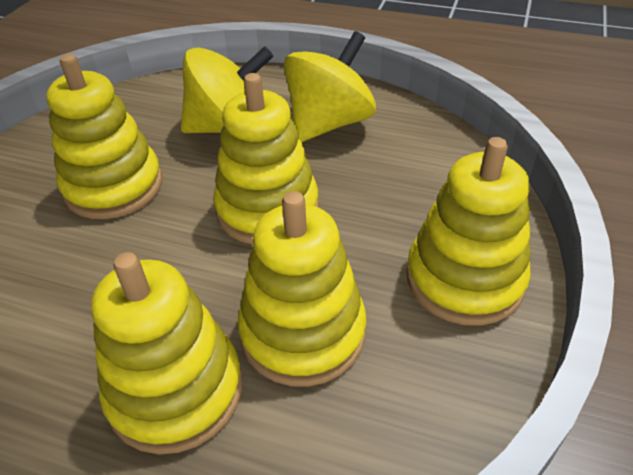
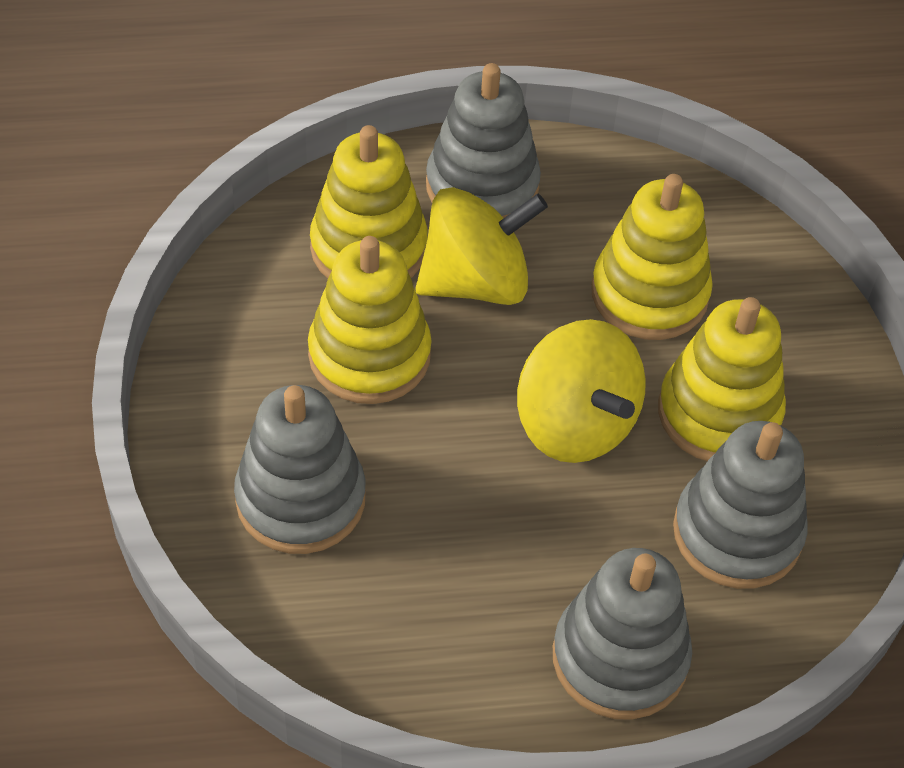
grey stacking toy: 0 -> 4
yellow stacking toy: 5 -> 4

